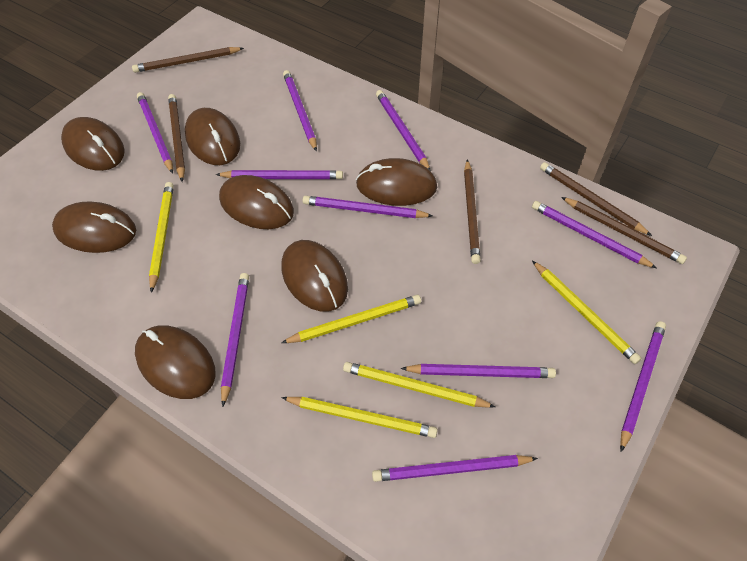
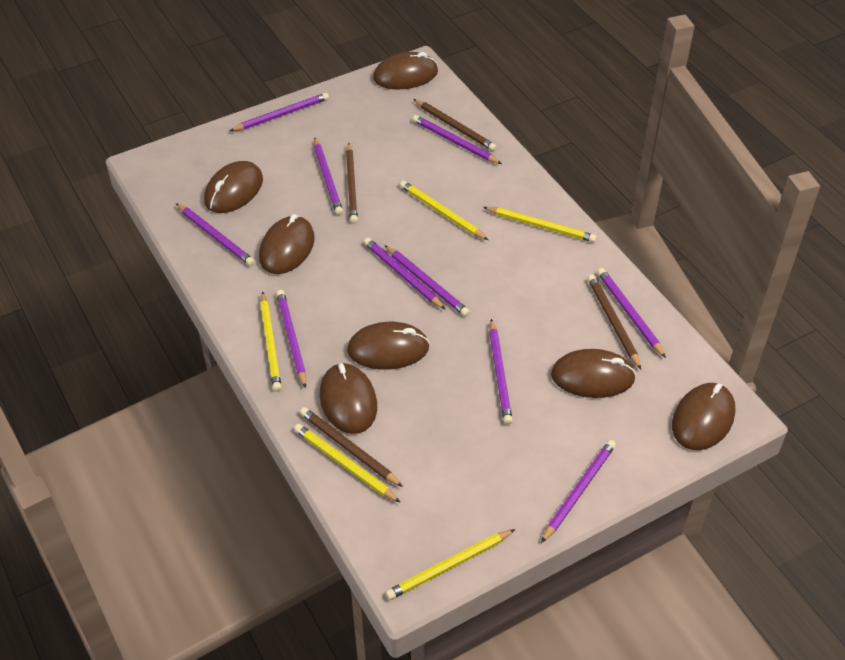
brown pencil: 5 -> 4

